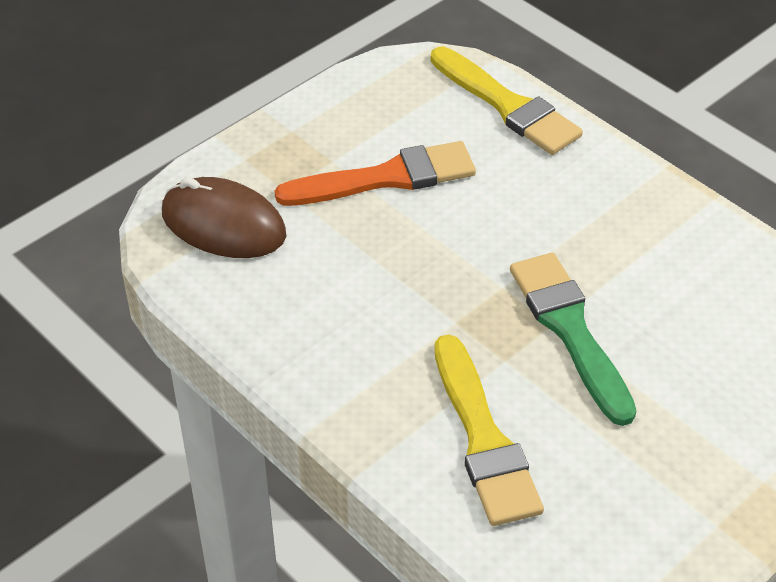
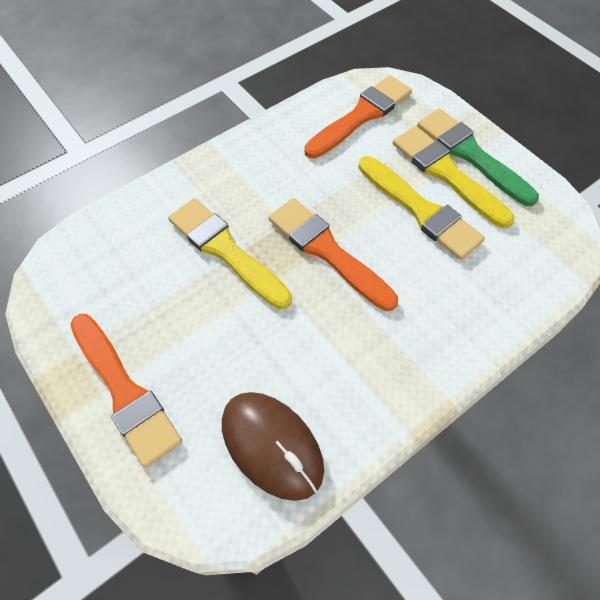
orange brush: 1 -> 3
yellow brush: 2 -> 3

